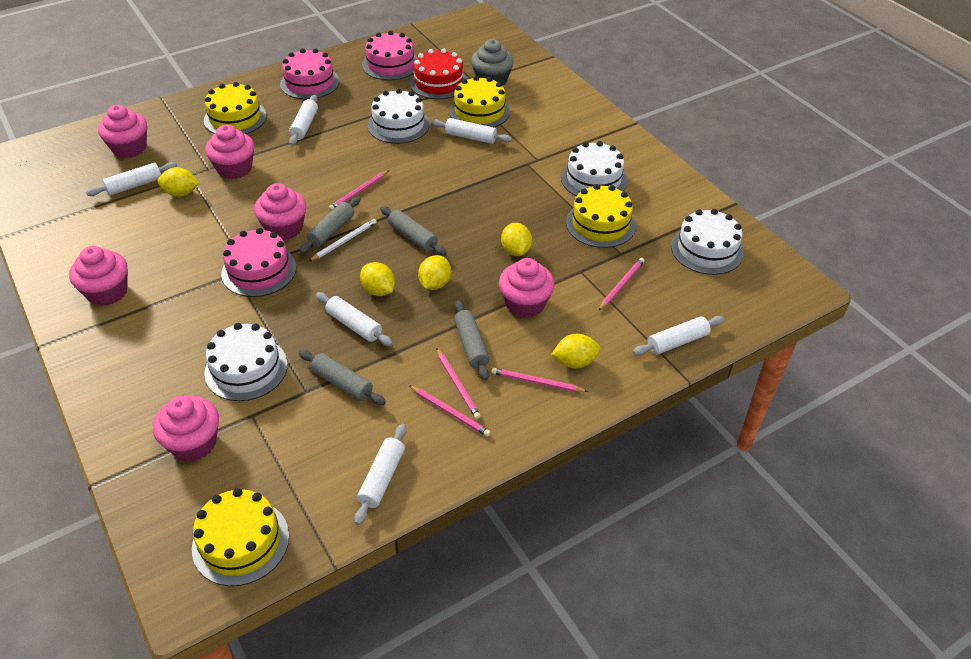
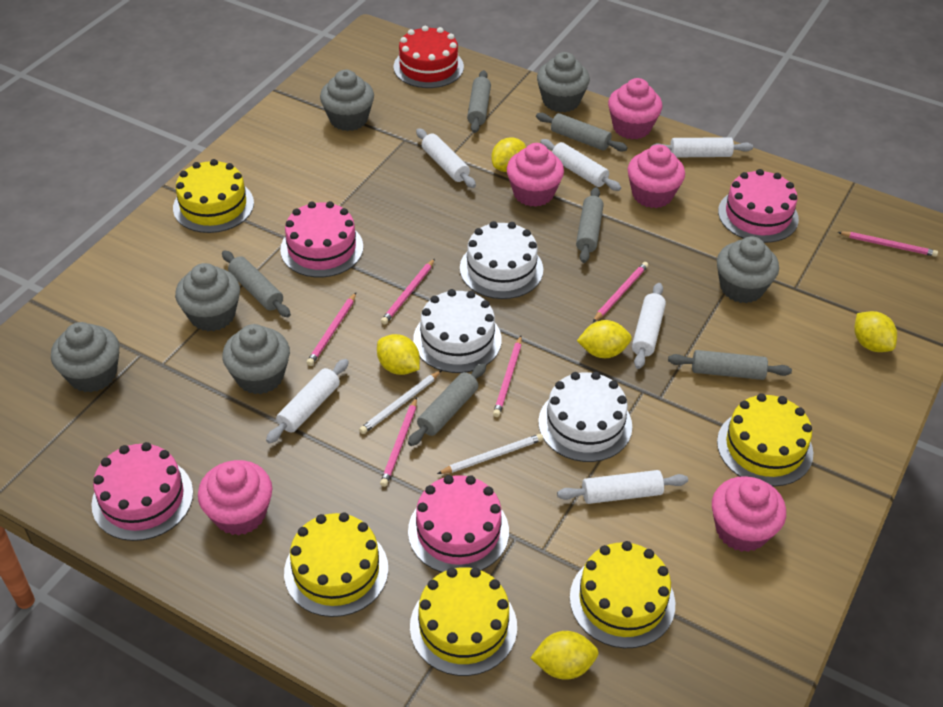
grey cupcake: 1 -> 6
grey rolling pin: 4 -> 6
pink cake: 3 -> 4
pink cupcake: 6 -> 5
pink pencil: 5 -> 6
white cake: 4 -> 3
white pencil: 1 -> 2
yellow cake: 4 -> 5

